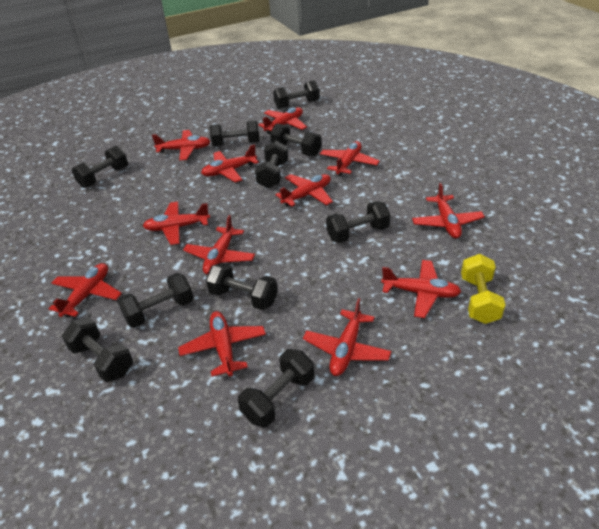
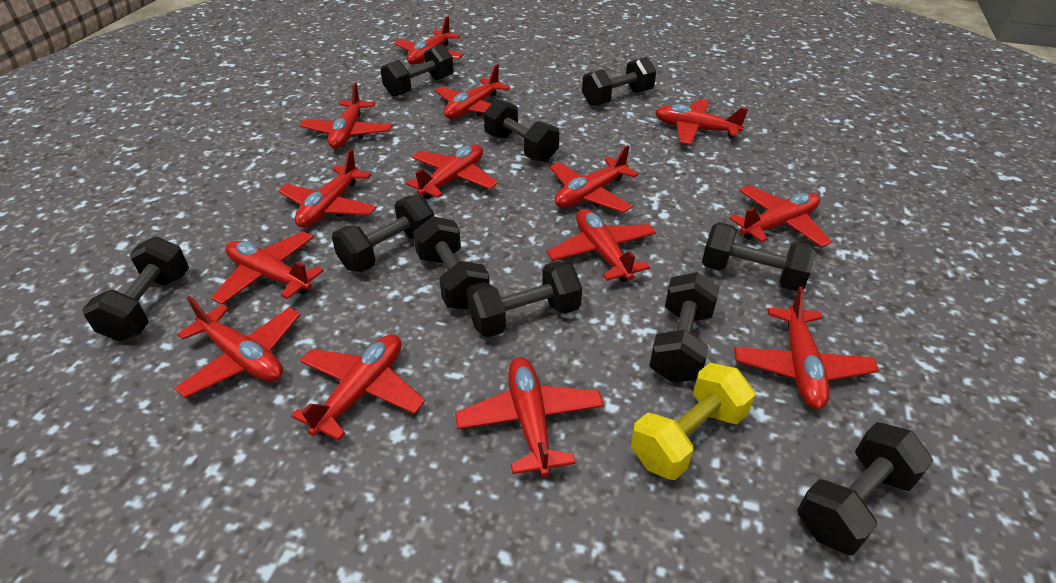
red plane: 12 -> 14

